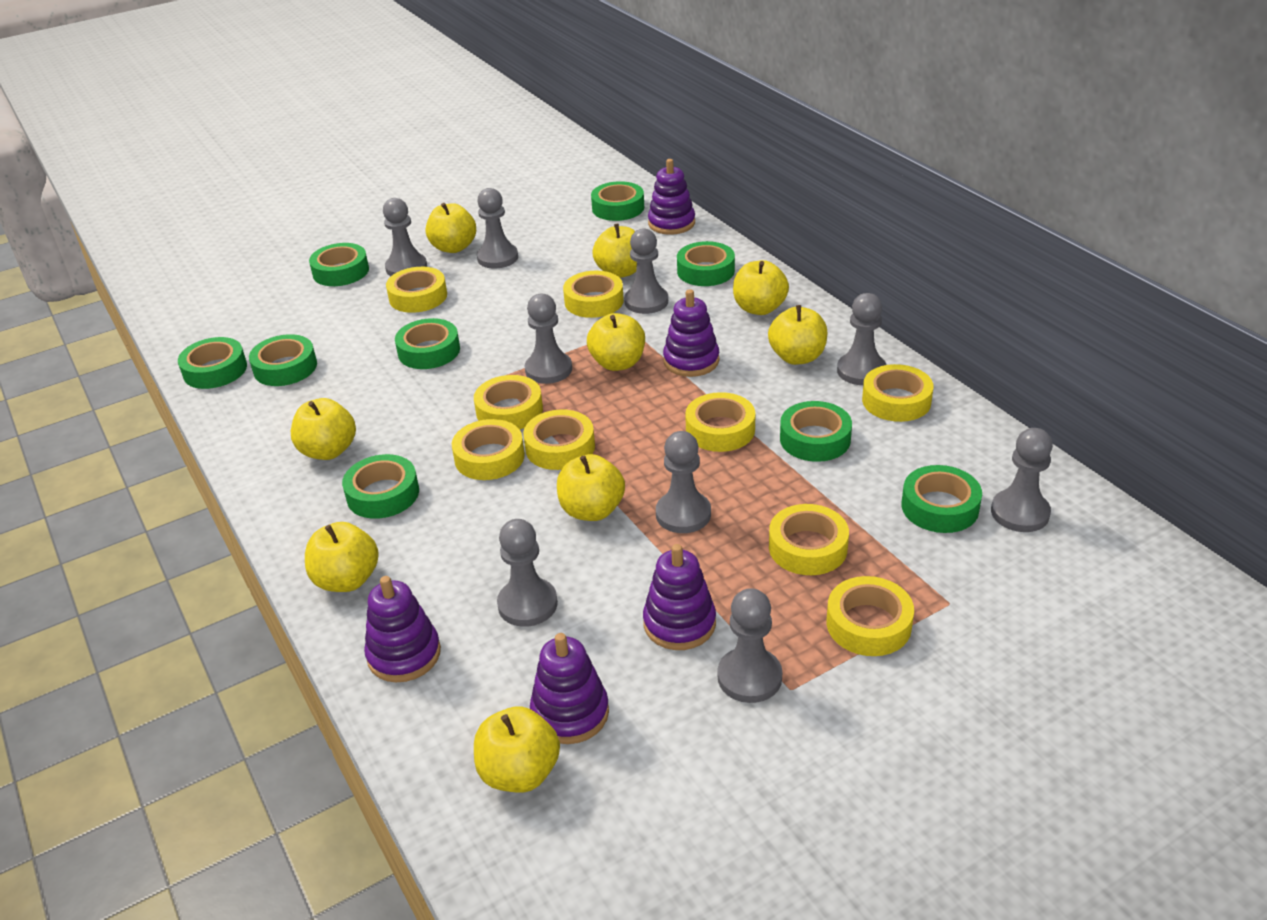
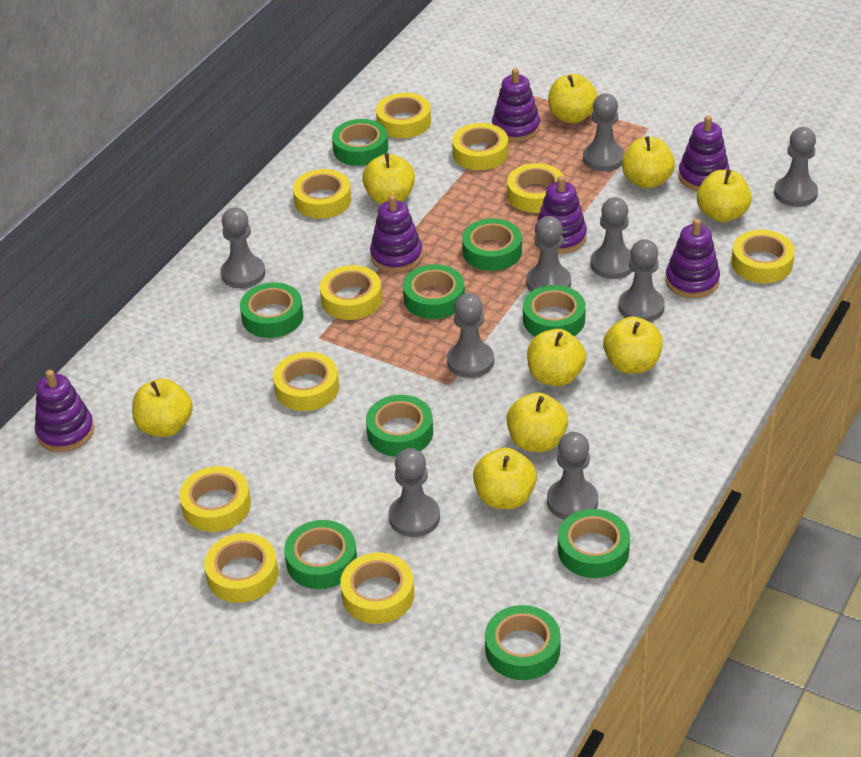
purple stacking toy: 5 -> 6
yellow tape: 9 -> 10

